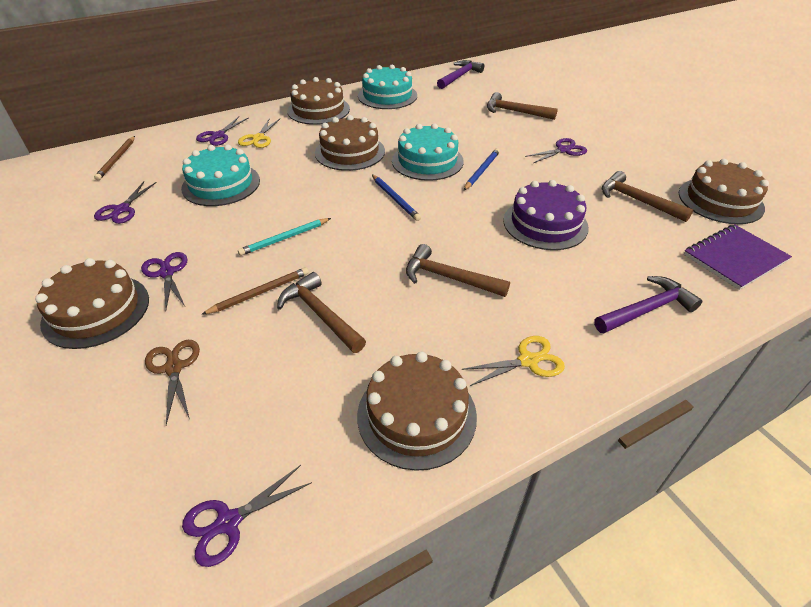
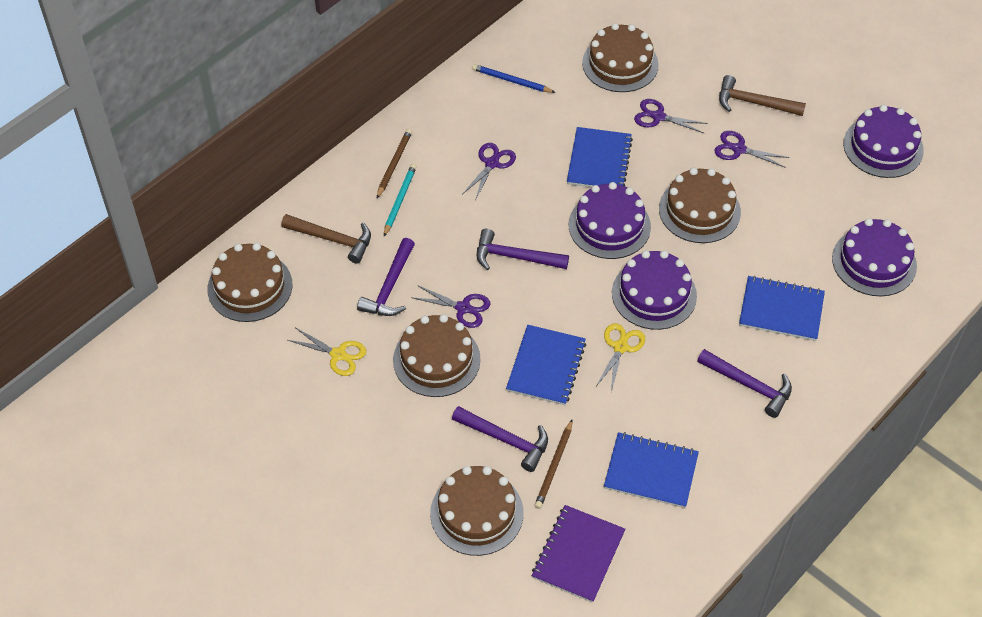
blue notebook: 0 -> 4
blue pencil: 2 -> 1
brown hammer: 4 -> 2
brown scissors: 1 -> 0
purple cake: 1 -> 4
purple hammer: 2 -> 4
purple scissors: 5 -> 4
turquoise cake: 3 -> 0

